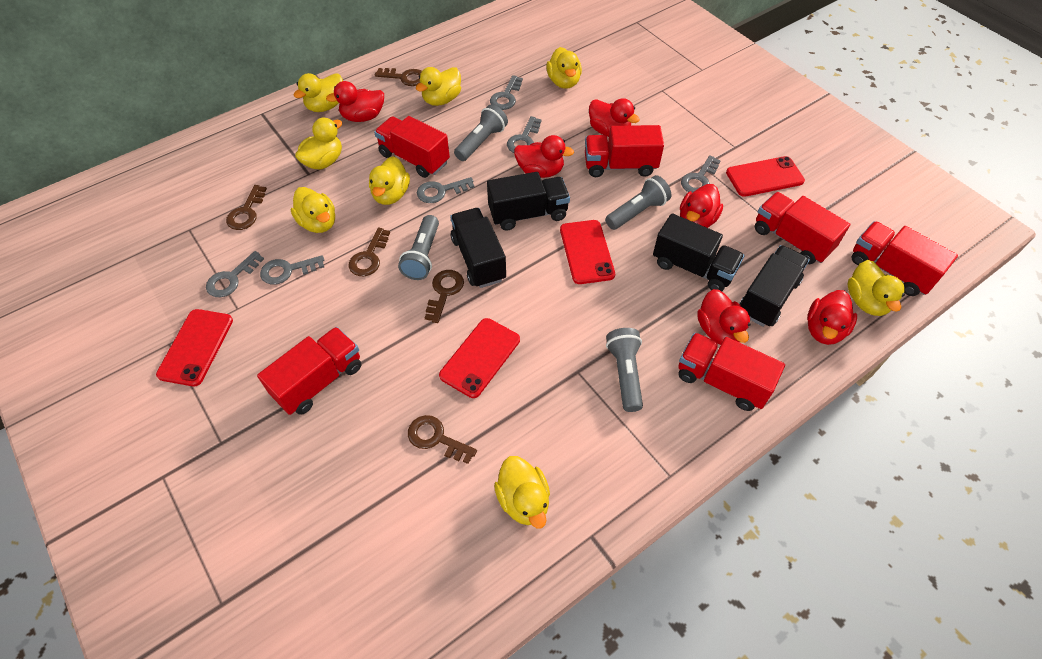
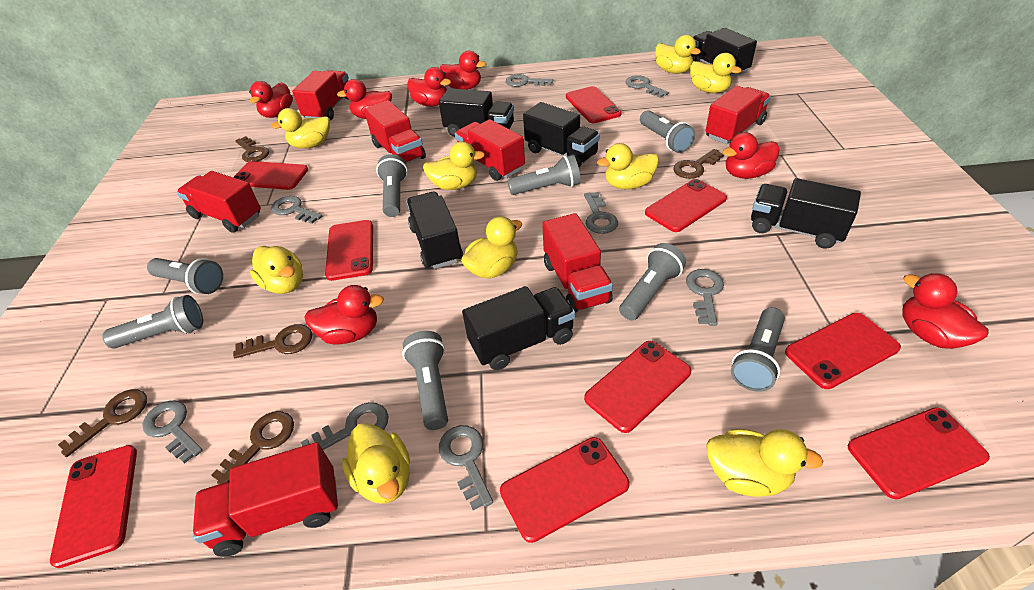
black truck: 4 -> 6
grey flashlight: 4 -> 8
grey key: 6 -> 8
red duck: 6 -> 7
red phone: 4 -> 9
red truck: 6 -> 7
yellow duck: 8 -> 9

